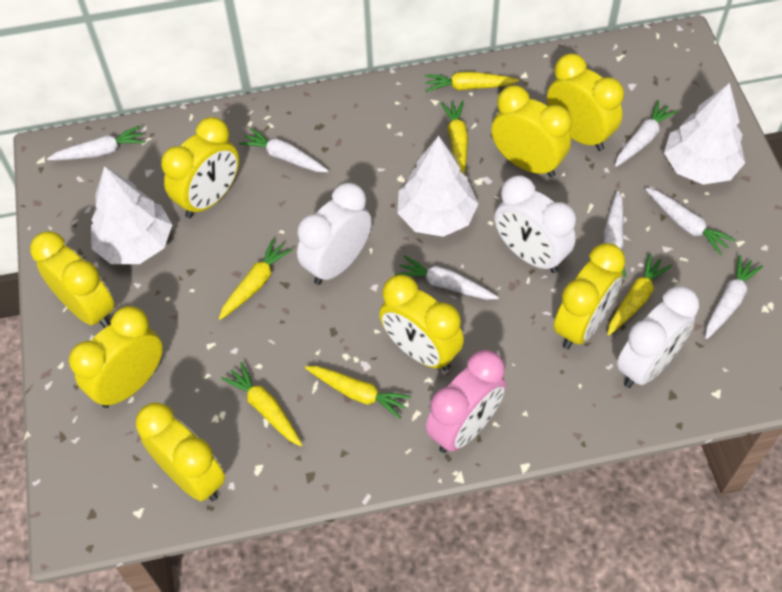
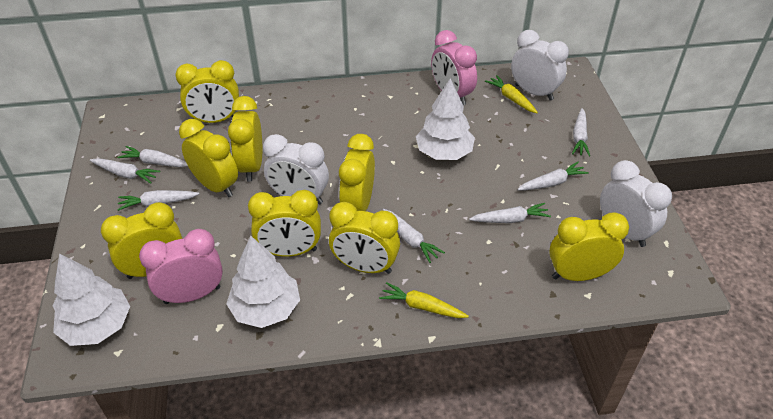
pink clock: 1 -> 2
yellow carrot: 6 -> 2

